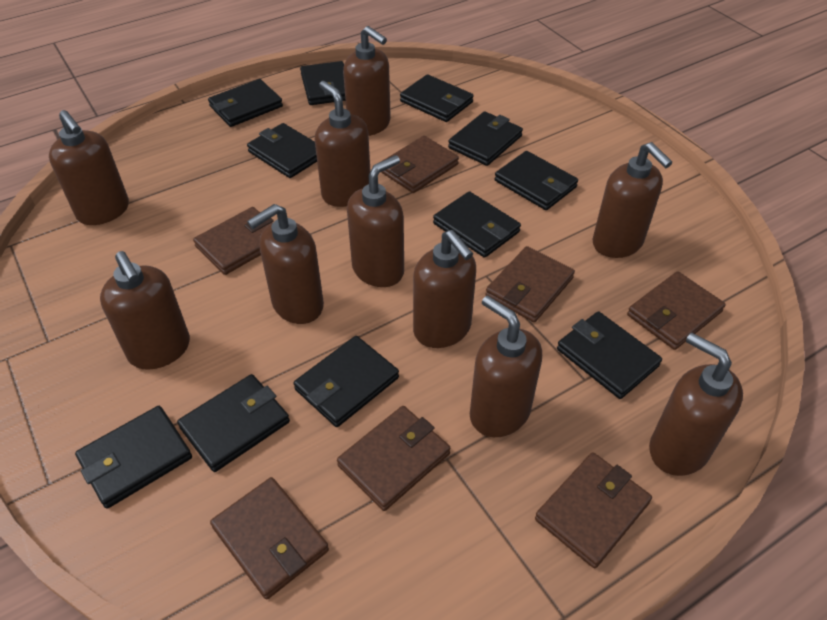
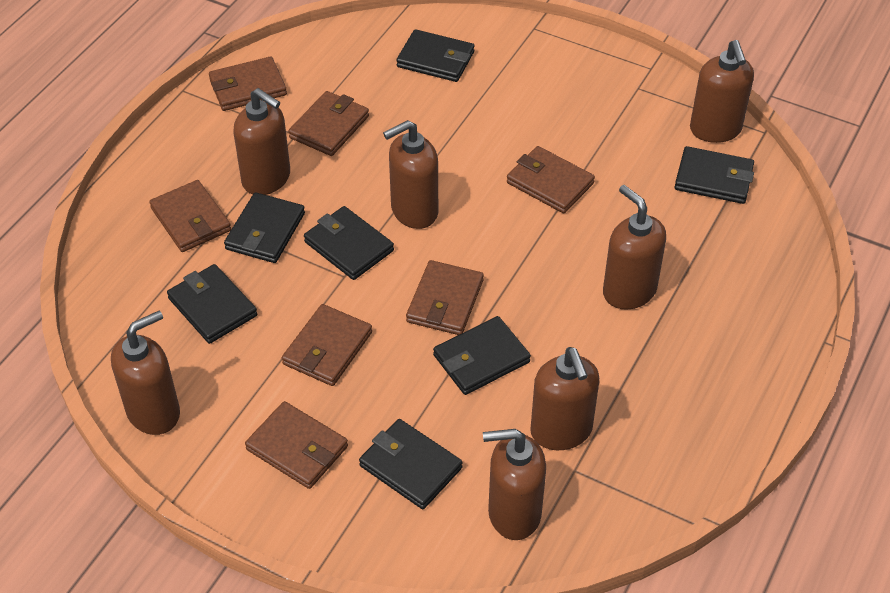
black wallet: 11 -> 7
brown soap dispenser: 10 -> 7

